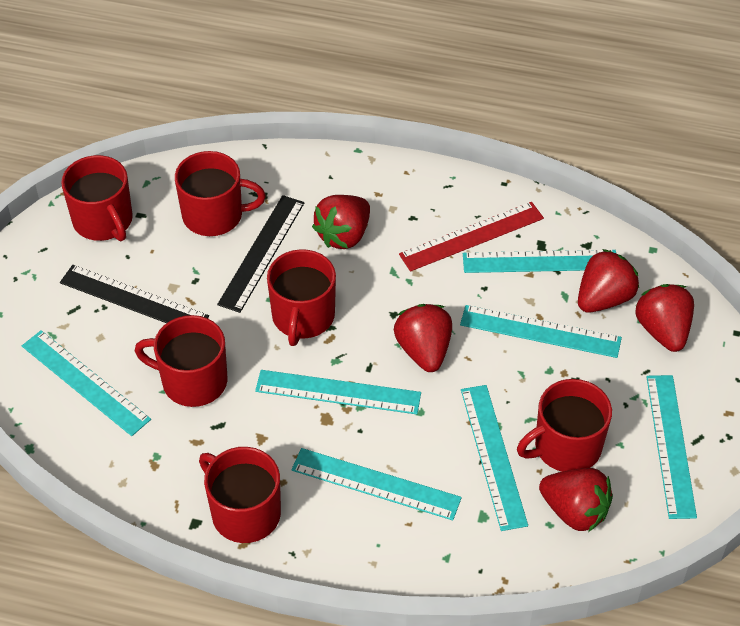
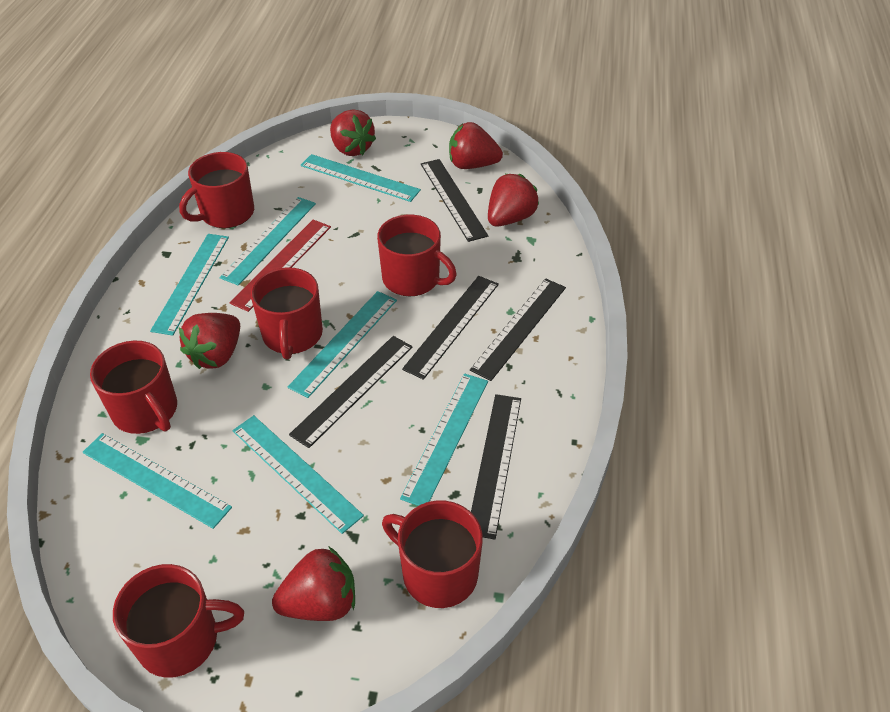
black ruler: 2 -> 5

